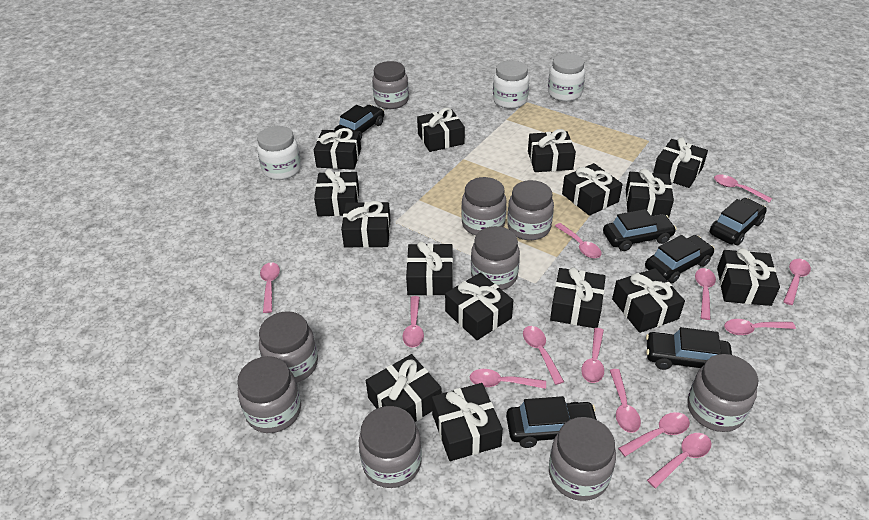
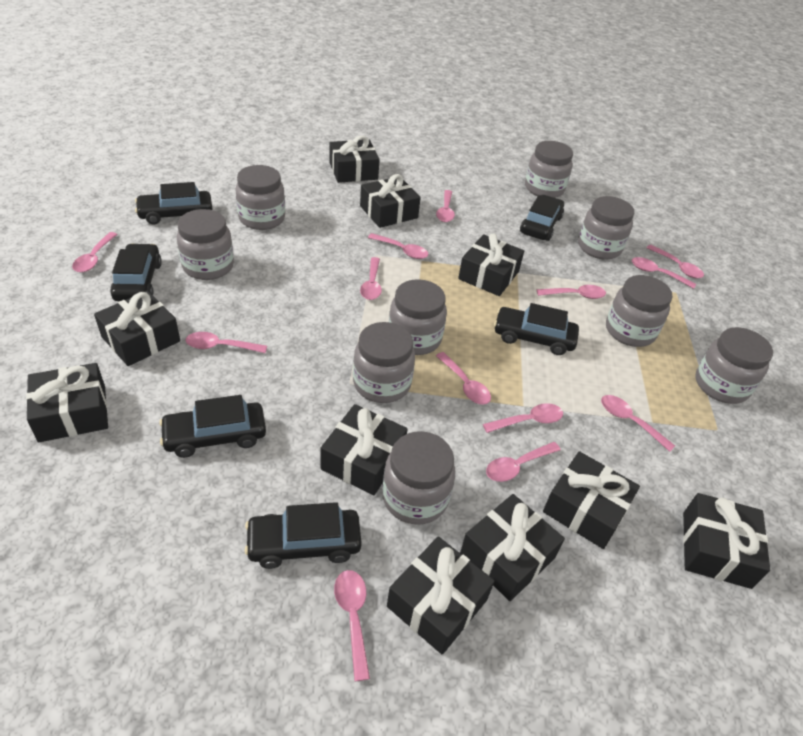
black gift: 15 -> 10
white jar: 3 -> 0

